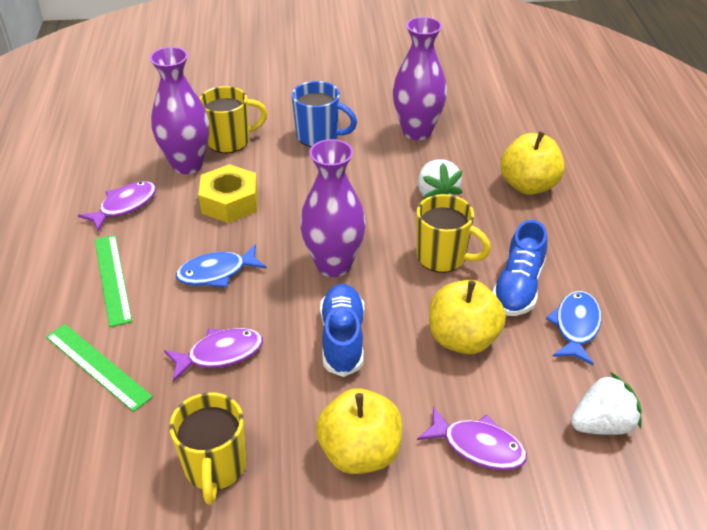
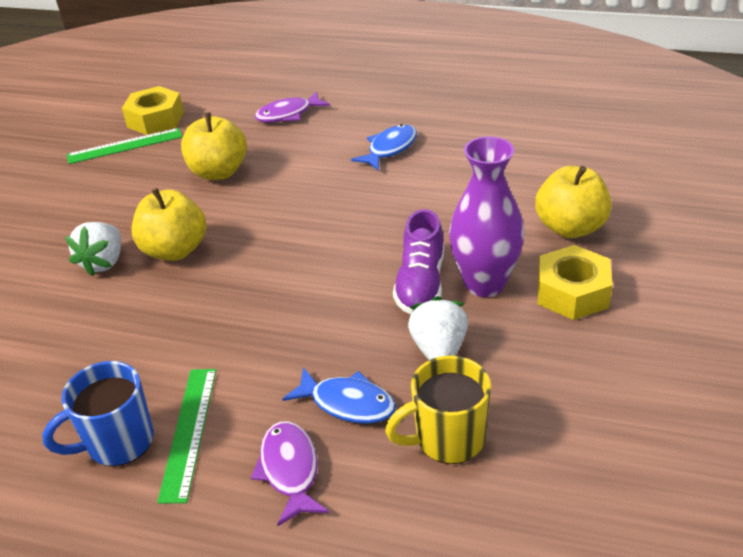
blue shoe: 2 -> 0
purple fish: 3 -> 2
purple shoe: 0 -> 1
purple vase: 3 -> 1
yellow mug: 3 -> 1
yellow nut: 1 -> 2

